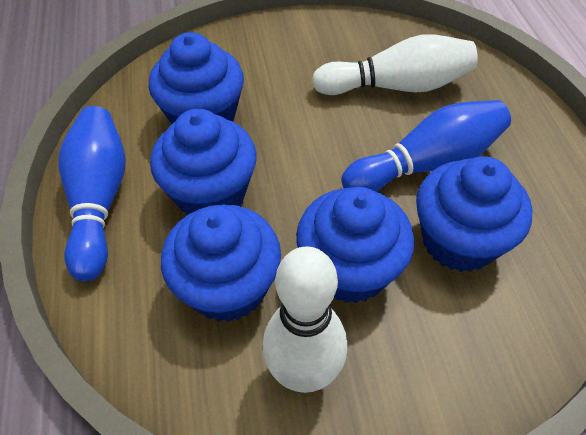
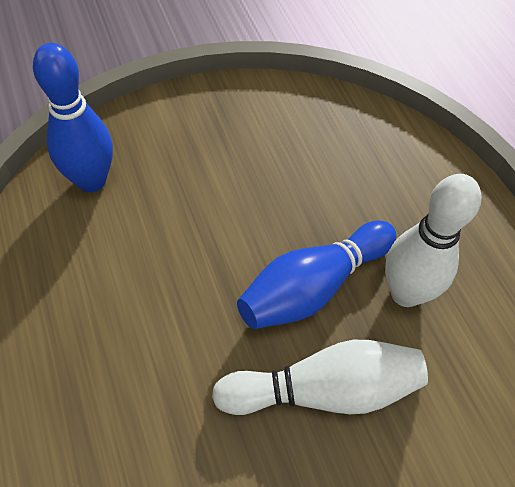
blue cupcake: 5 -> 0

